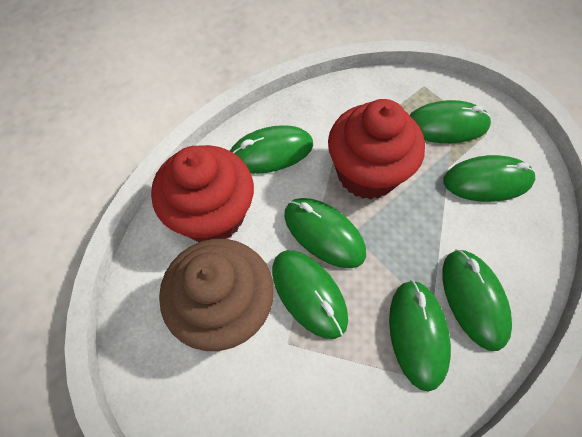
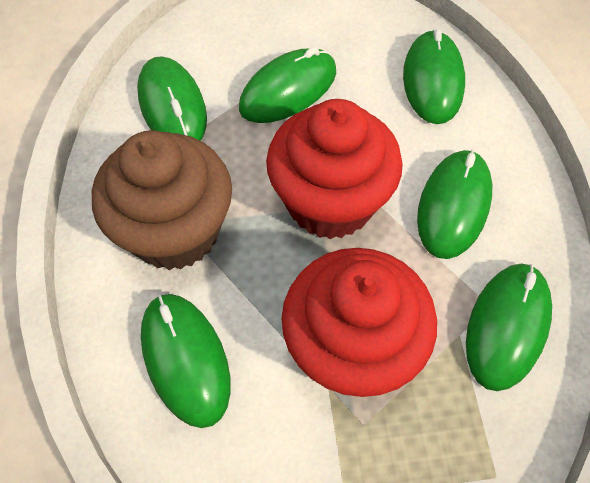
green mouse: 7 -> 6

